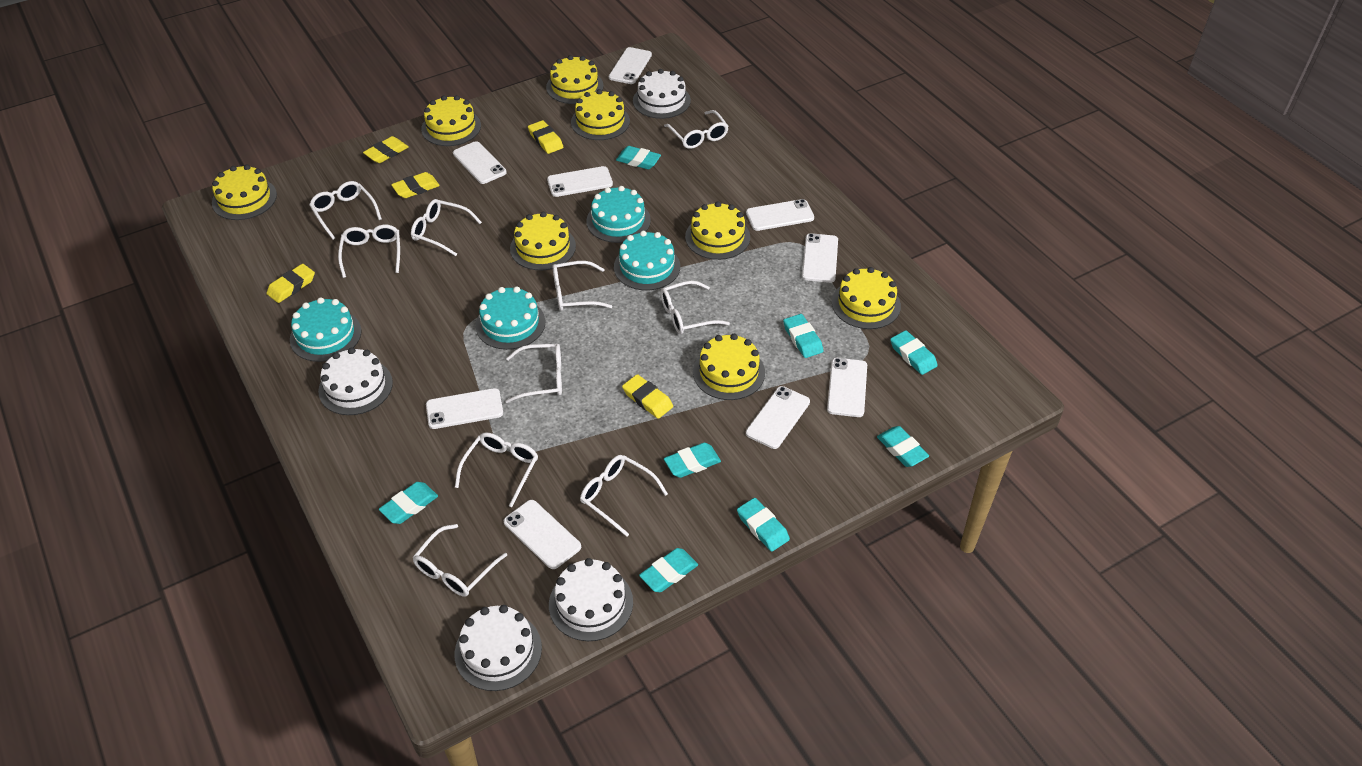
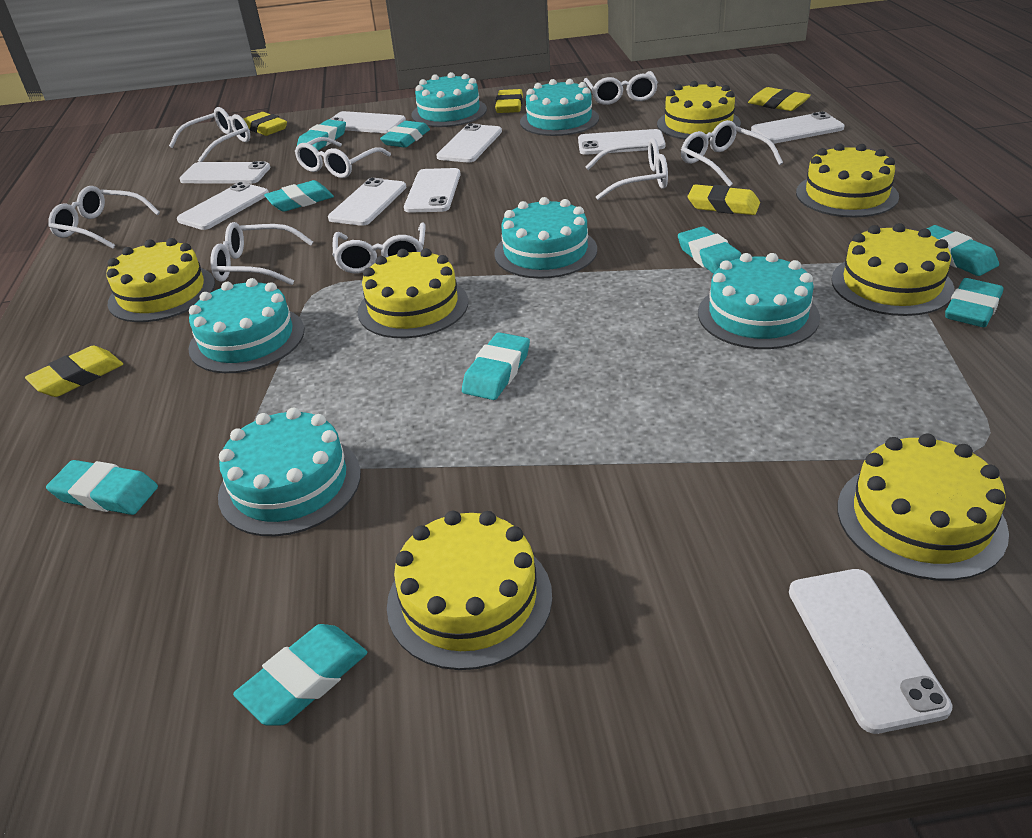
turquoise cake: 4 -> 6
turquoise eraser: 8 -> 9
white cake: 4 -> 0
white glasses: 10 -> 8
yellow cake: 8 -> 7

